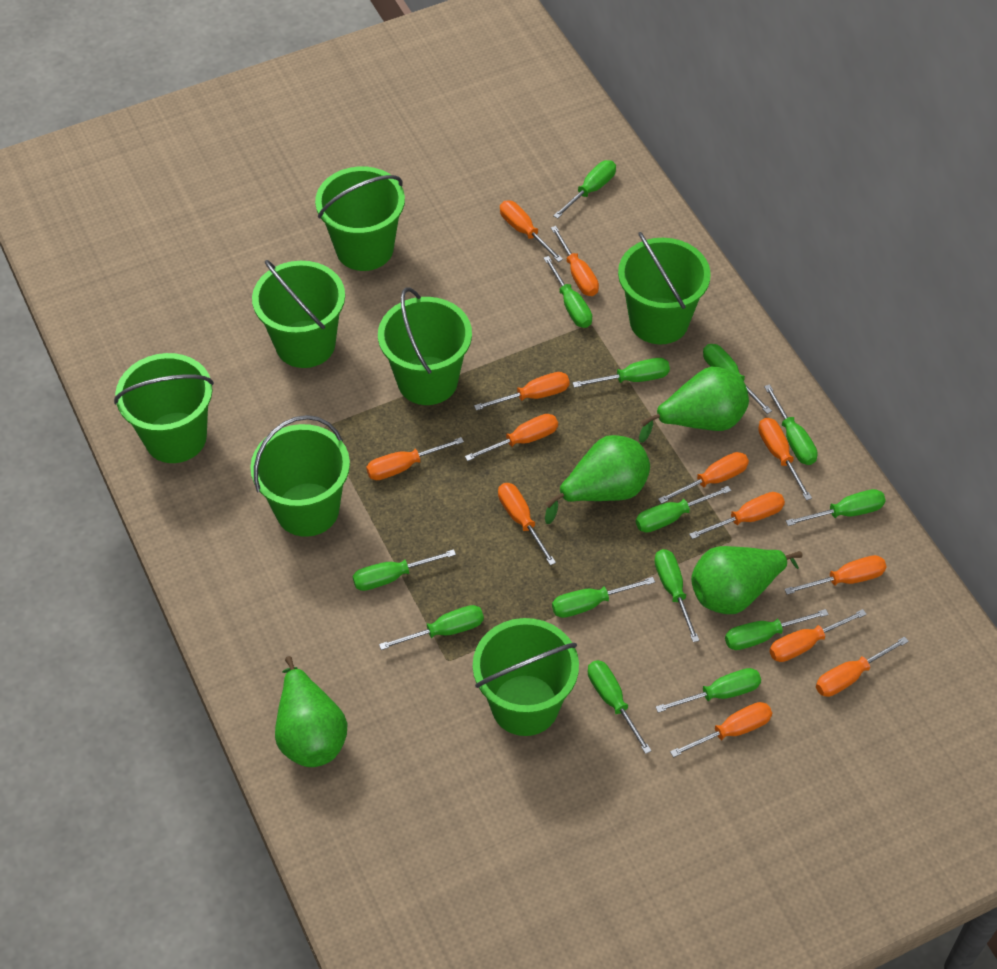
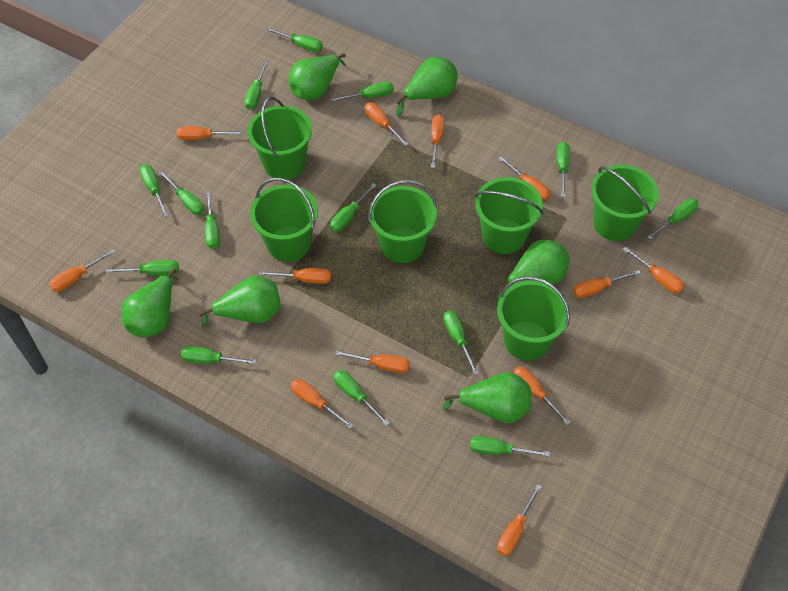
green bucket: 7 -> 6
green pear: 4 -> 6
orange screwdriver: 13 -> 12

